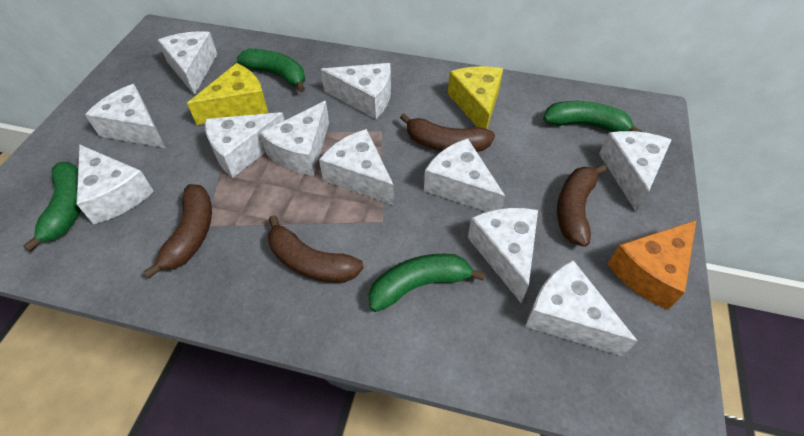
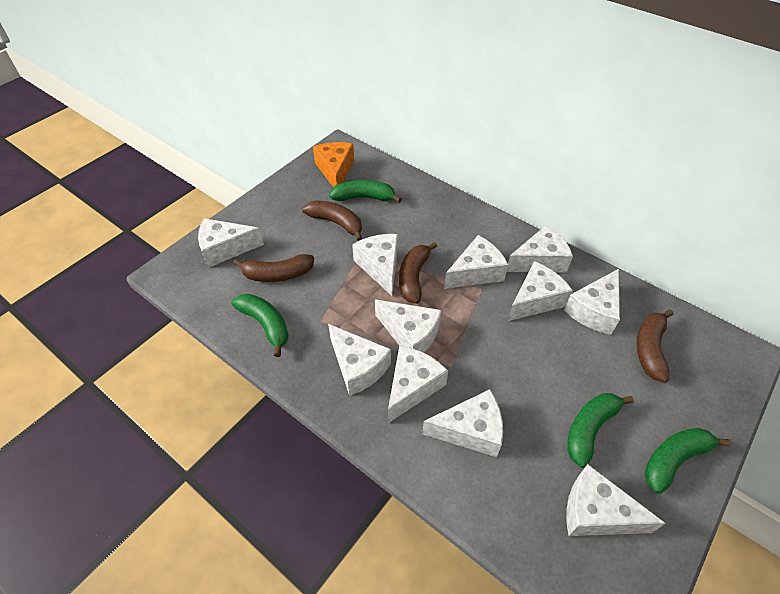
yellow cheese: 2 -> 0

